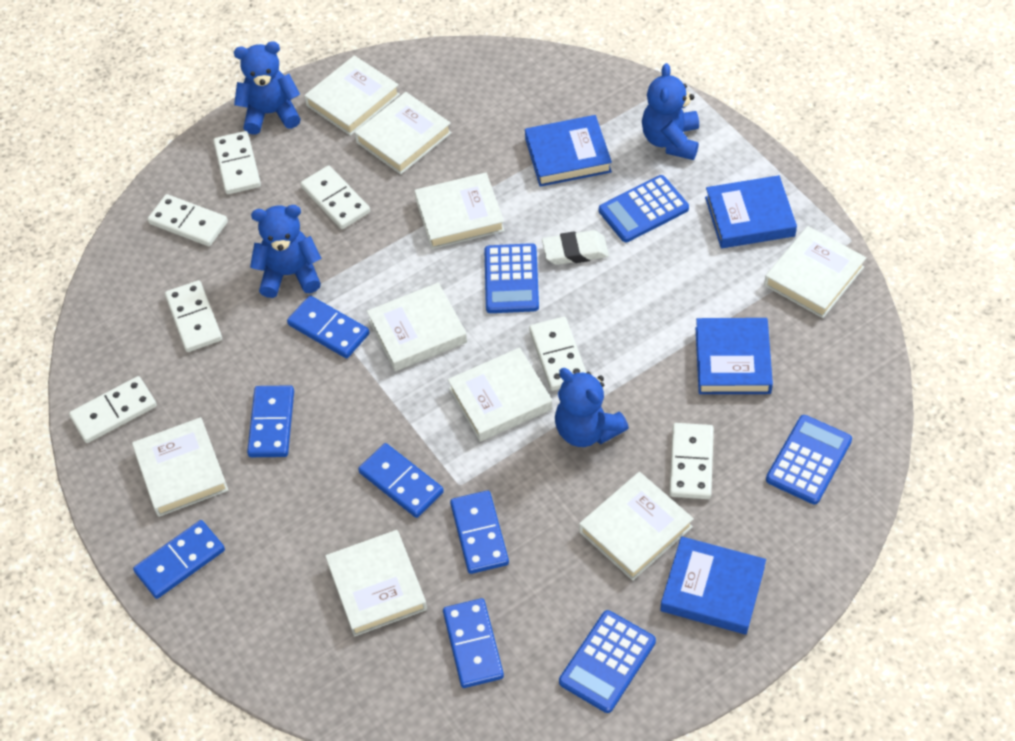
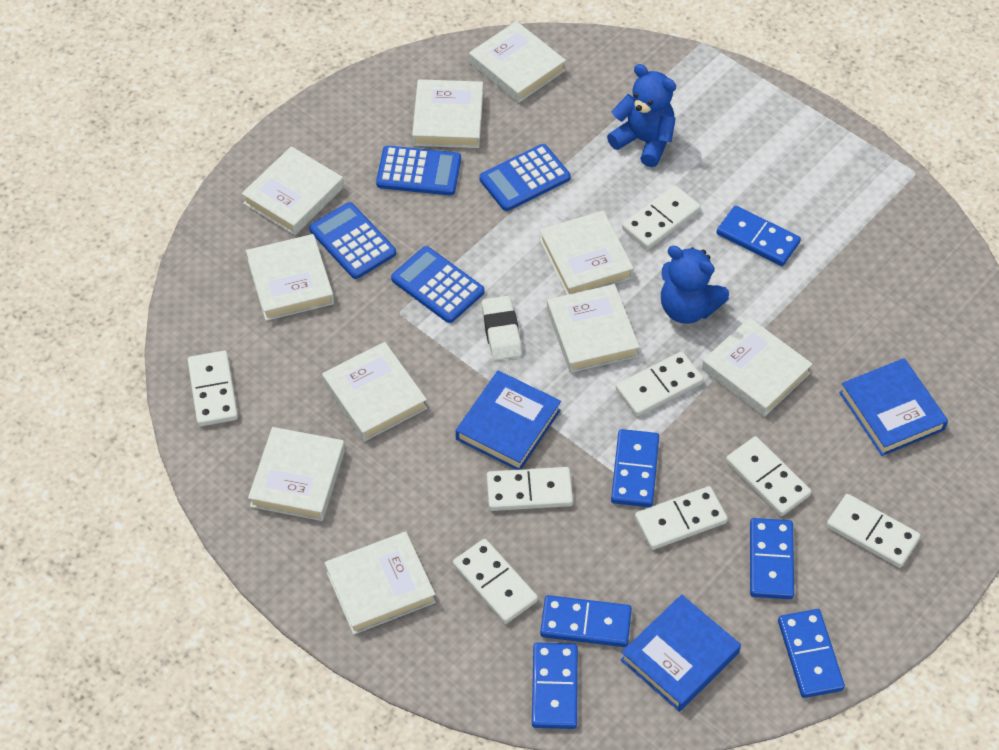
blue book: 4 -> 3
blue teddy bear: 4 -> 2
white book: 9 -> 10
white domino: 7 -> 8

